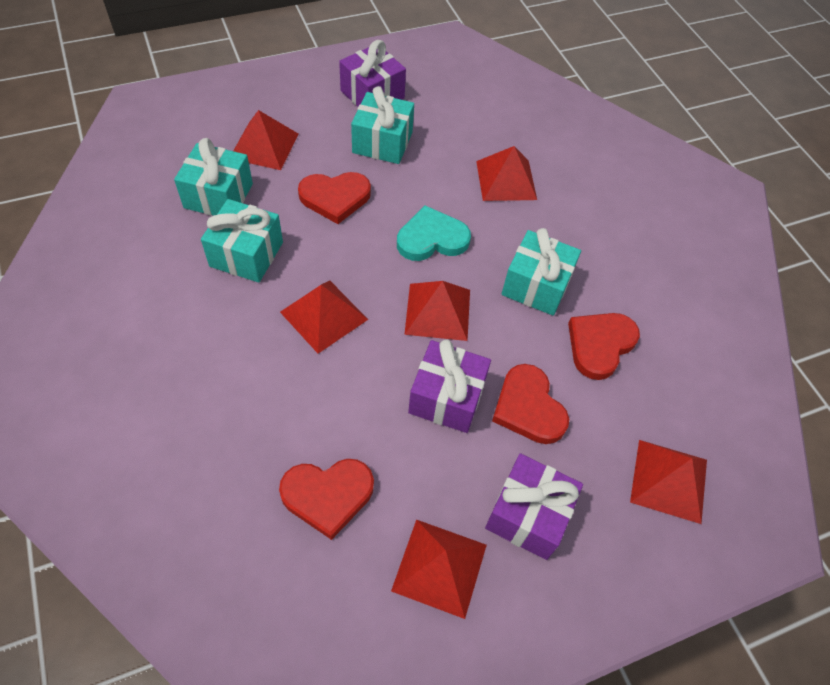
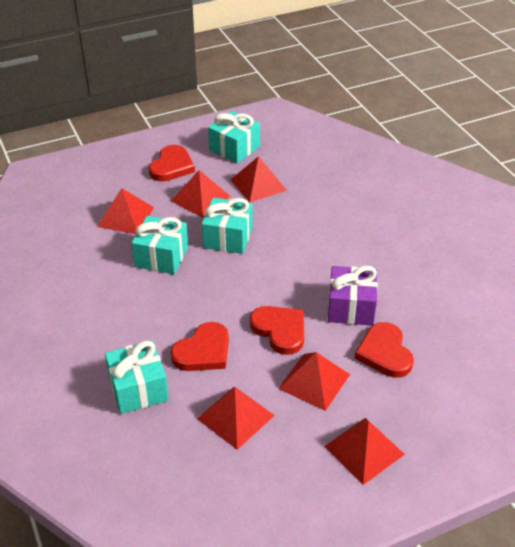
purple gift: 3 -> 1
turquoise heart: 1 -> 0

